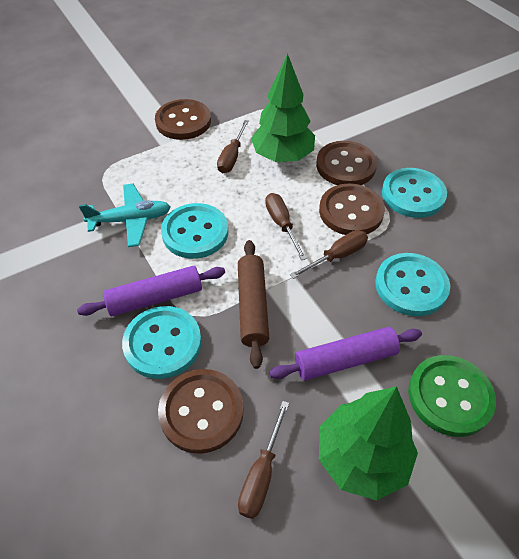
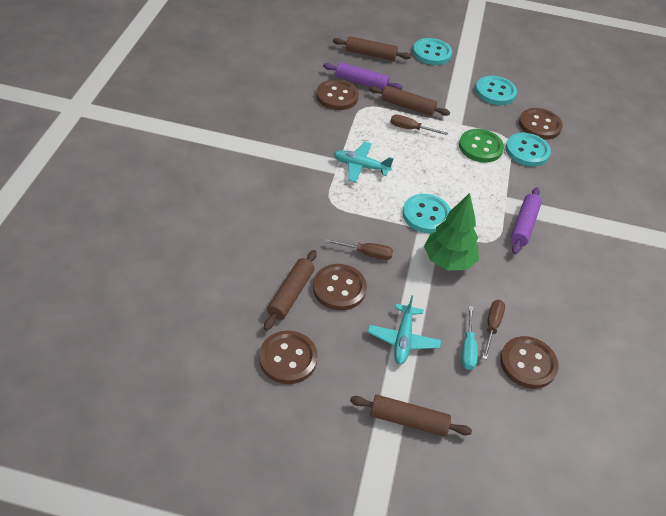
brown button: 4 -> 5
brown rolling pin: 1 -> 4
brown screwdriver: 4 -> 3
green tree: 2 -> 1
turquoise plane: 1 -> 2
turquoise screwdriver: 0 -> 1

